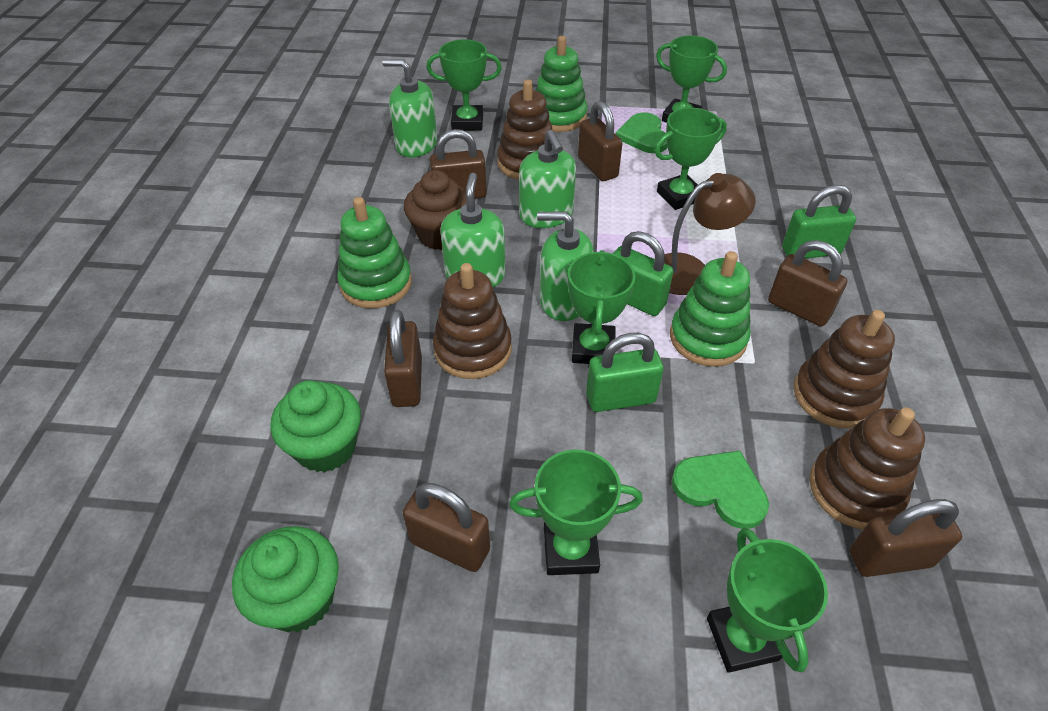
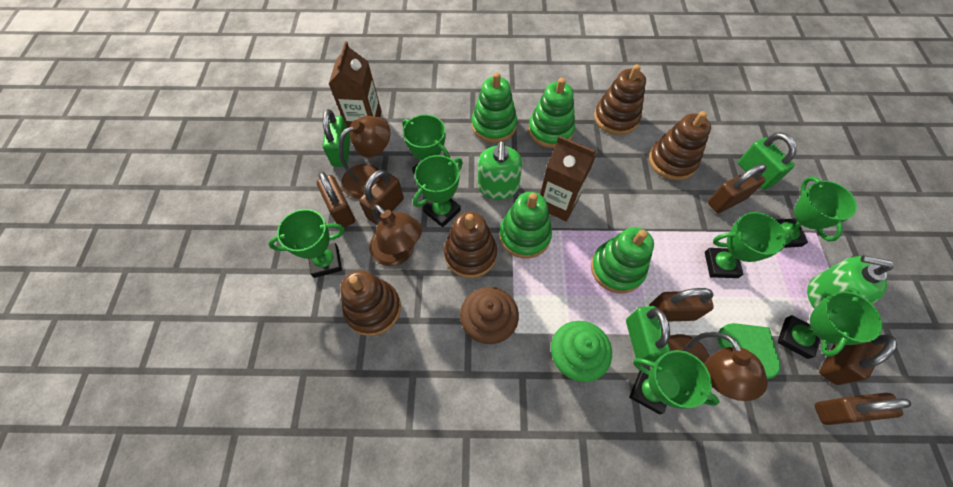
brown carton: 0 -> 2
brown lamp: 1 -> 3
green cupcake: 2 -> 1
green heart: 2 -> 1
green soap dispenser: 4 -> 2
green stacking toy: 3 -> 4
green trophy: 6 -> 7

